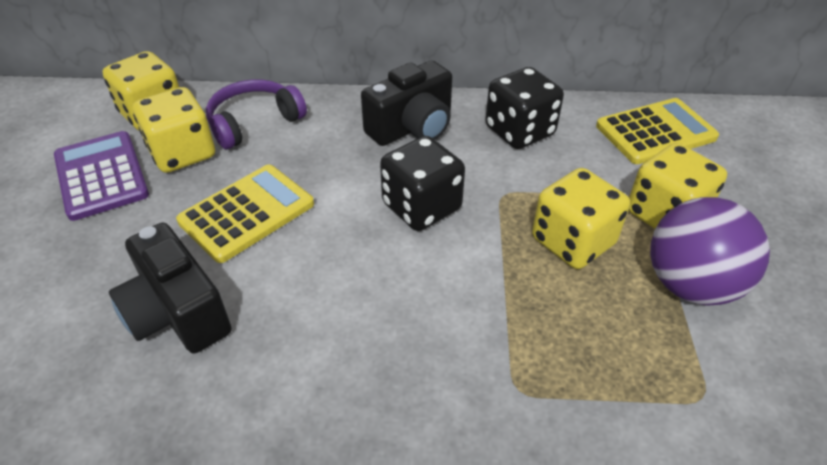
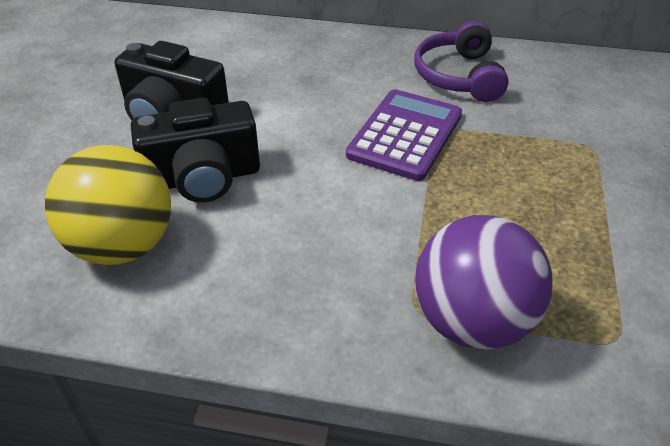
black dice: 2 -> 0
yellow ball: 0 -> 1
yellow calculator: 2 -> 0
yellow dice: 4 -> 0

